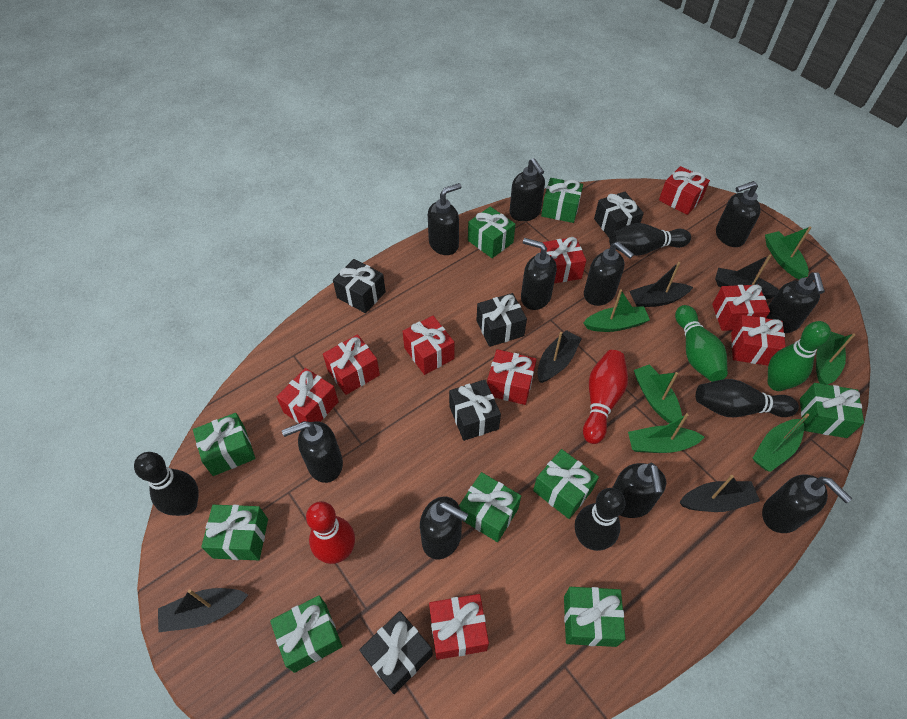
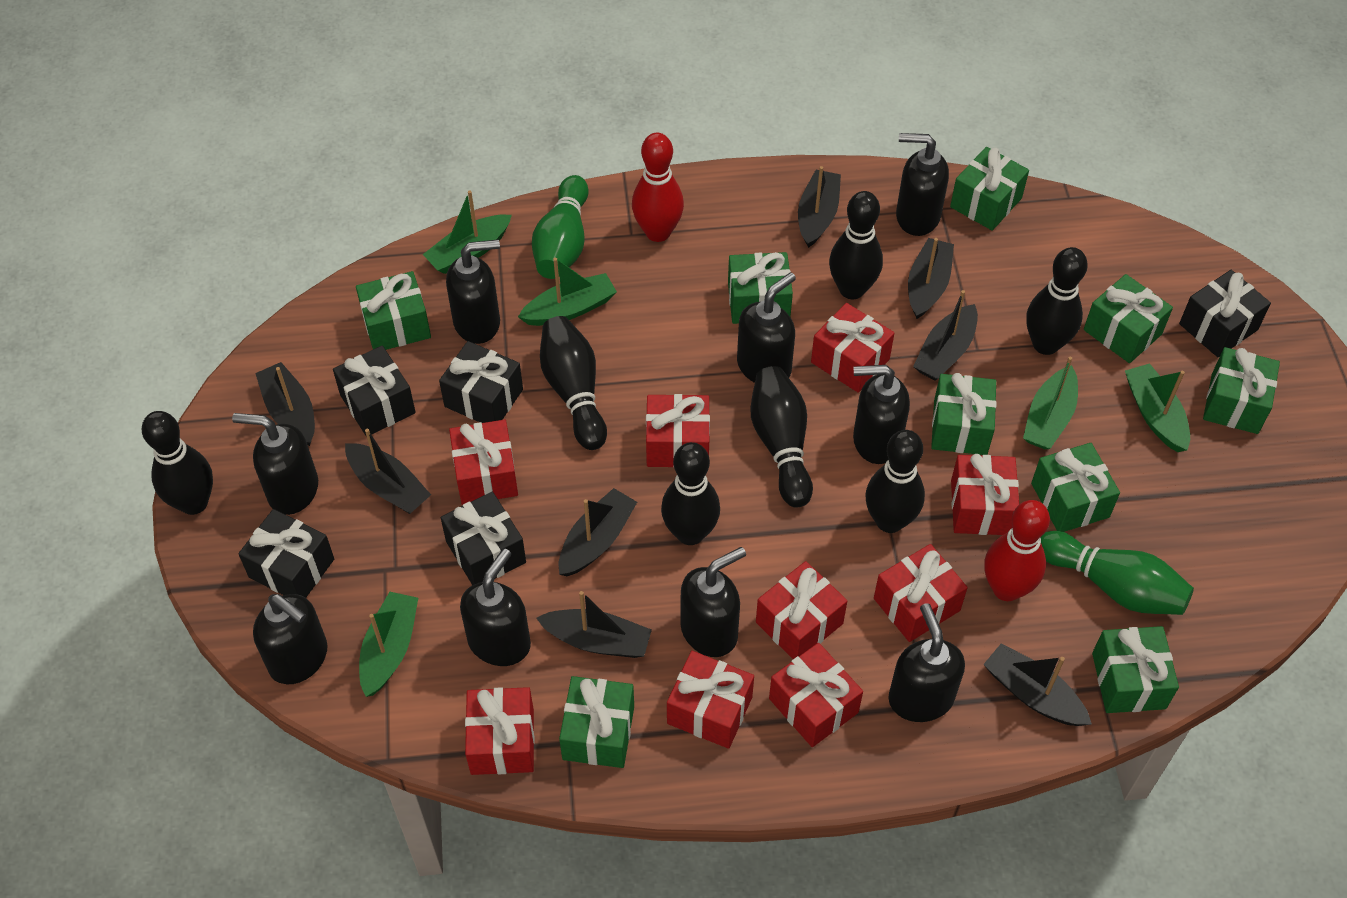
black boat: 5 -> 8
black bowling pin: 4 -> 7
black soap dispenser: 10 -> 9
green boat: 6 -> 5

